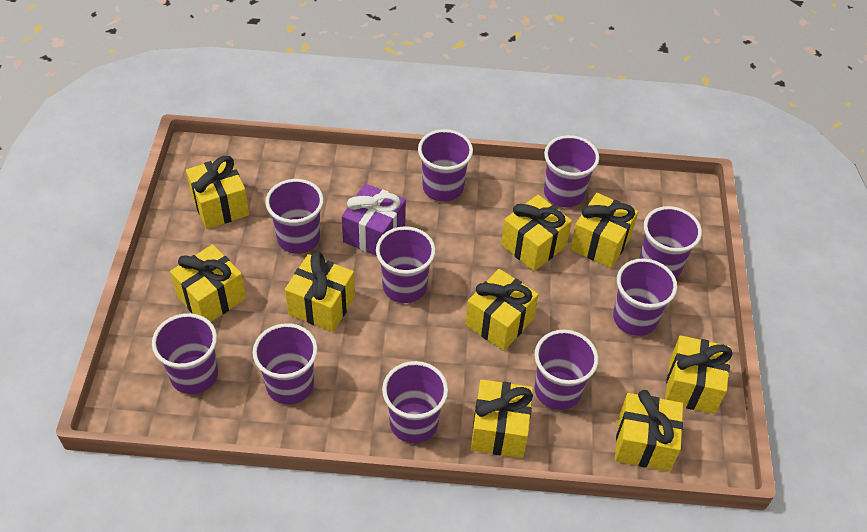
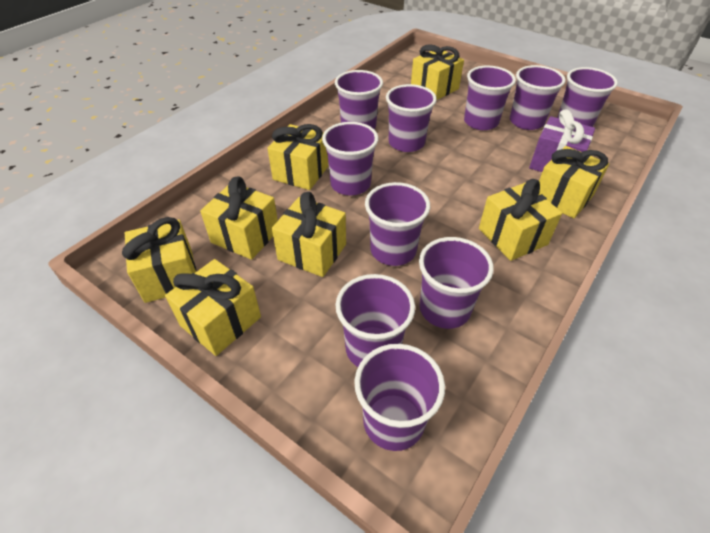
yellow gift: 9 -> 8

